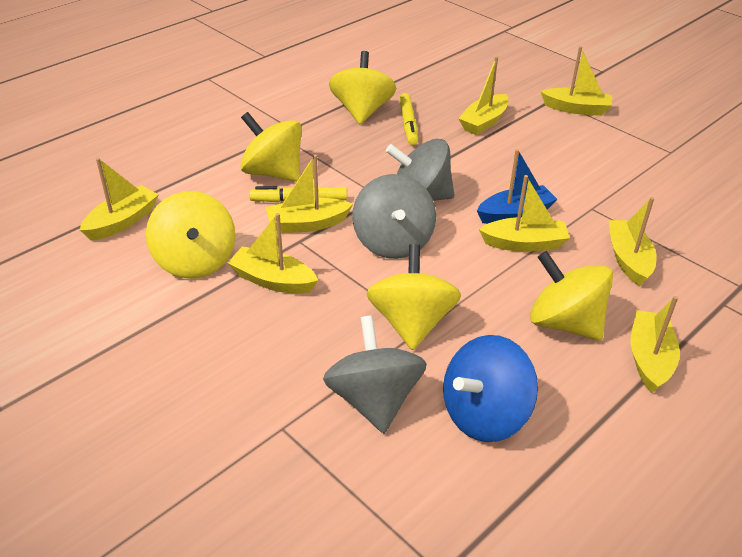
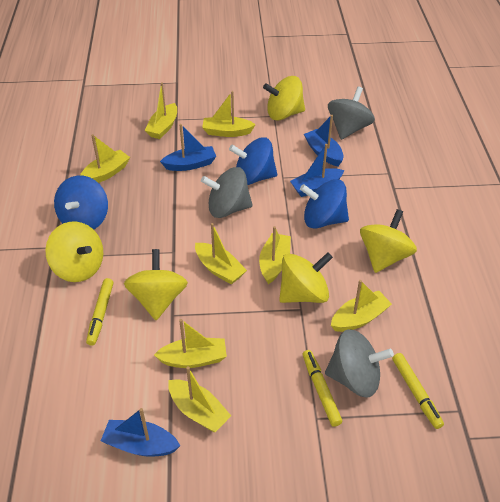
blue boat: 1 -> 4
blue spinning top: 1 -> 3
yellow marker: 2 -> 3

